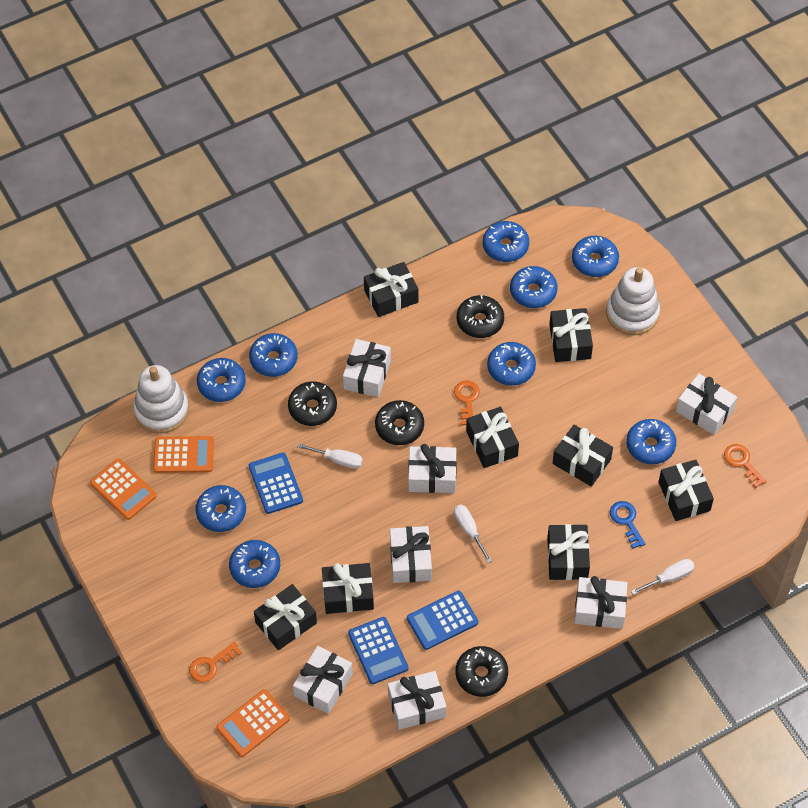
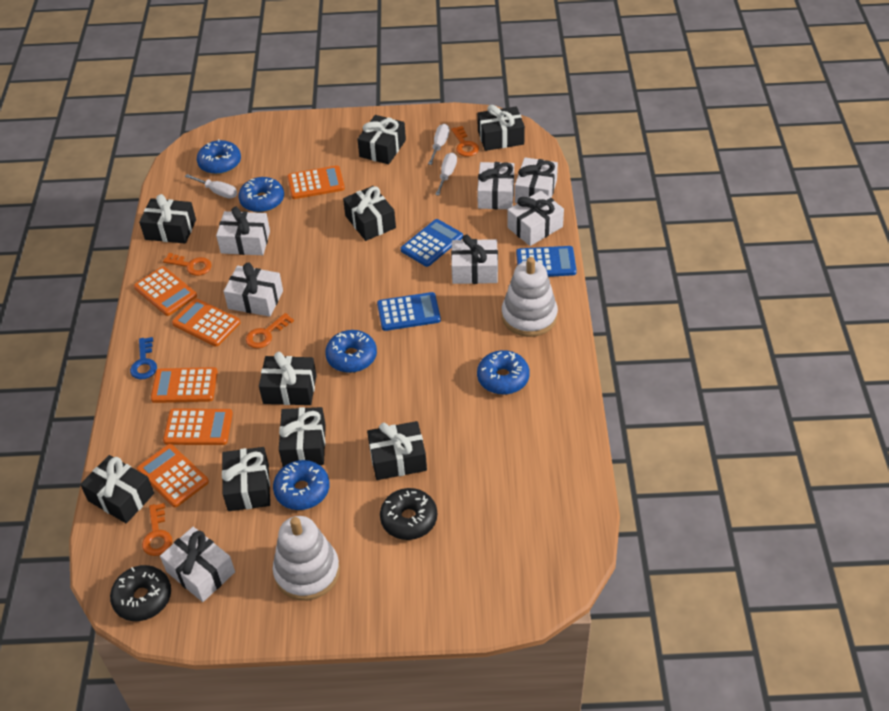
black donut: 4 -> 2
black gift: 8 -> 9
blue donut: 9 -> 5
orange calculator: 3 -> 6
orange key: 3 -> 4

